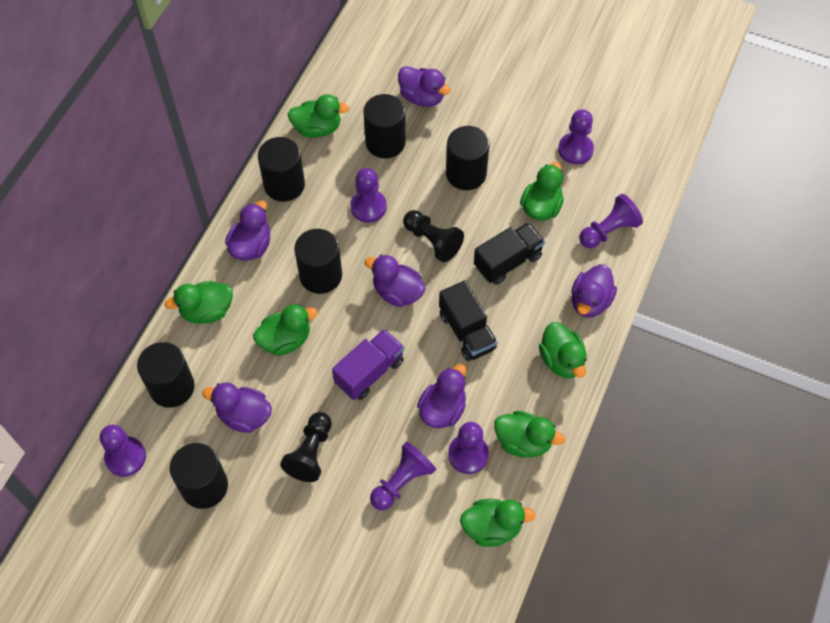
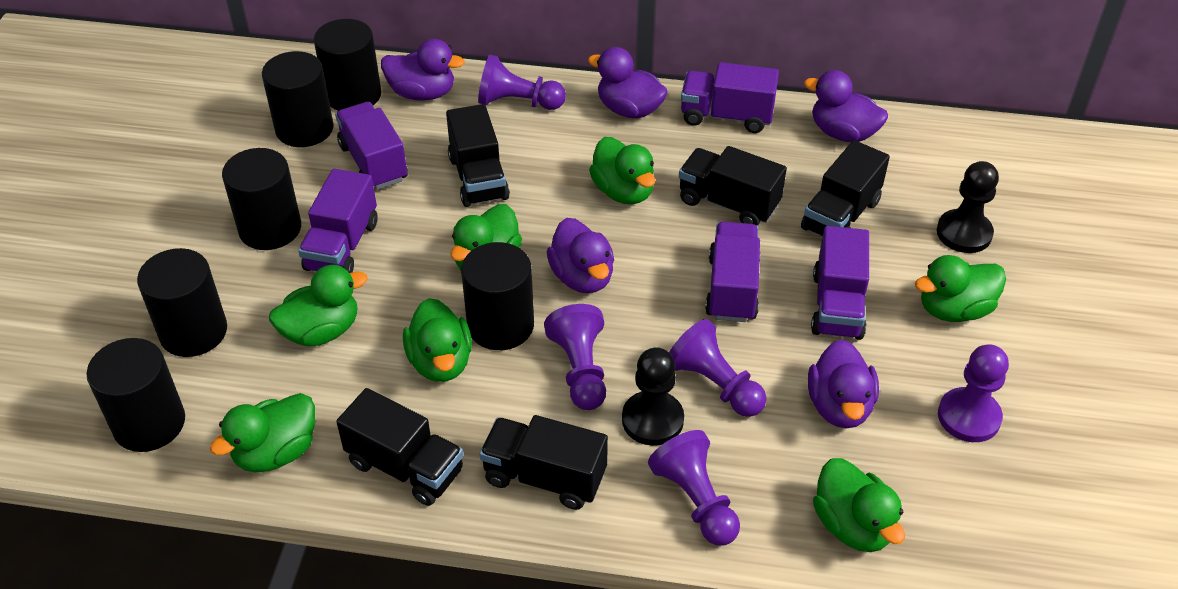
black truck: 2 -> 5
purple duck: 6 -> 5
purple pawn: 6 -> 5
purple truck: 1 -> 5

